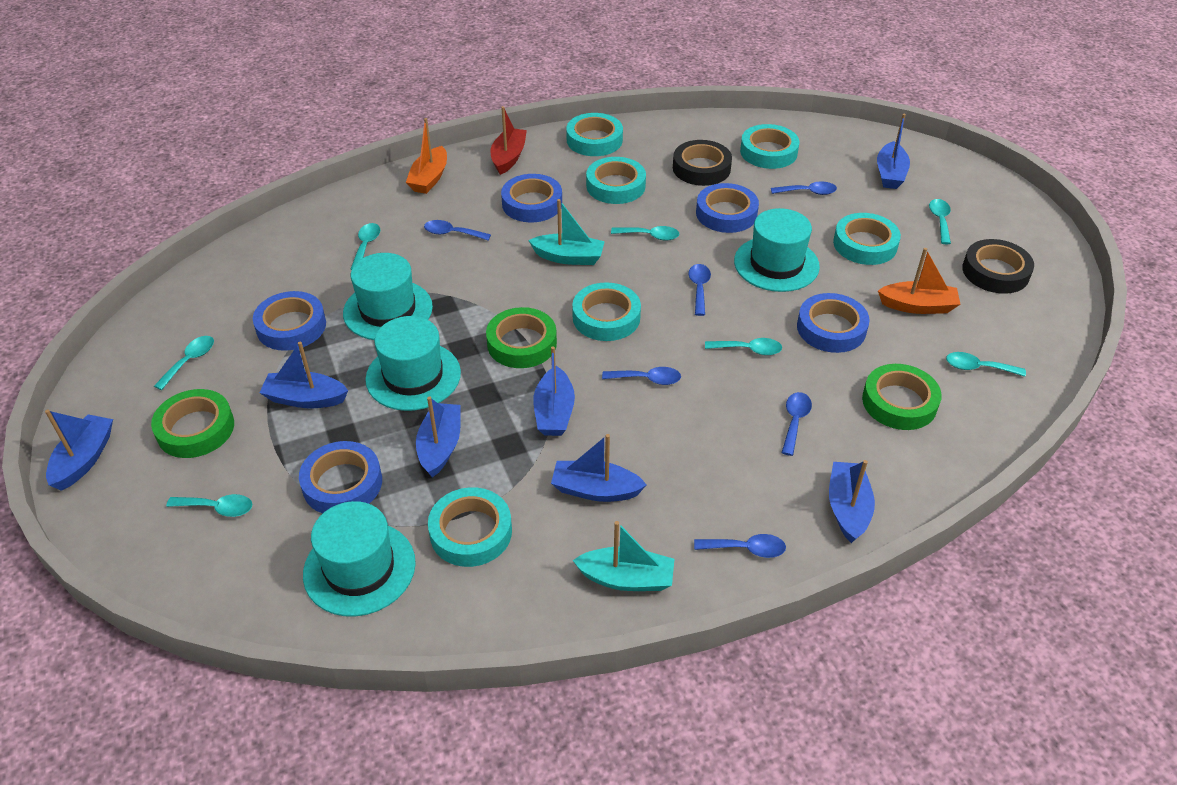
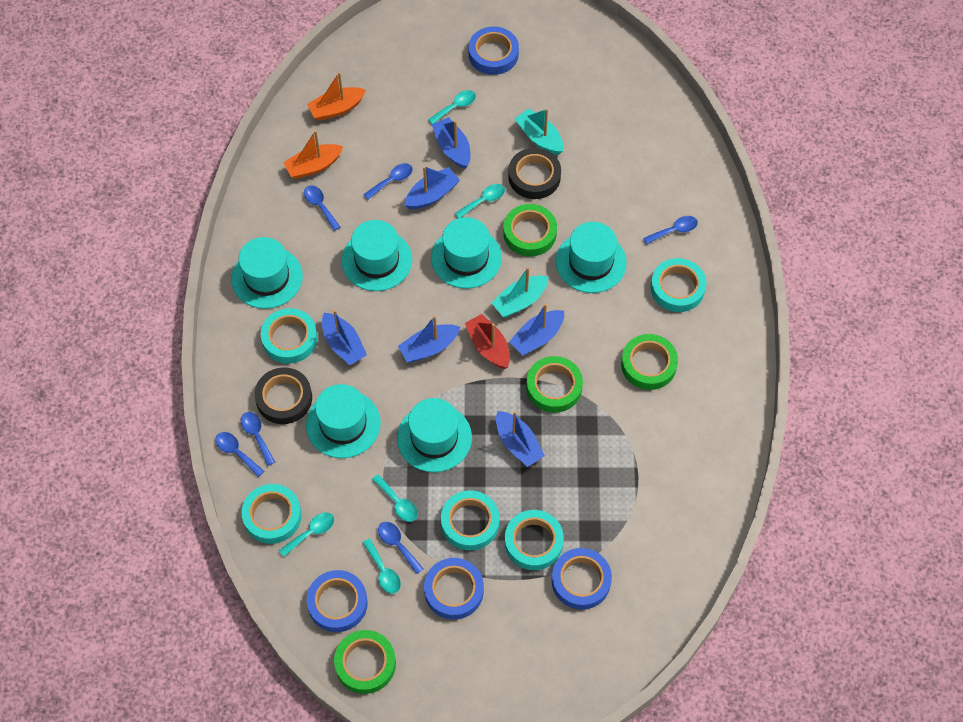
blue boat: 7 -> 6
blue tape: 5 -> 4
green tape: 3 -> 4
turquoise hat: 4 -> 6
turquoise spoon: 7 -> 5
turquoise tape: 6 -> 5

